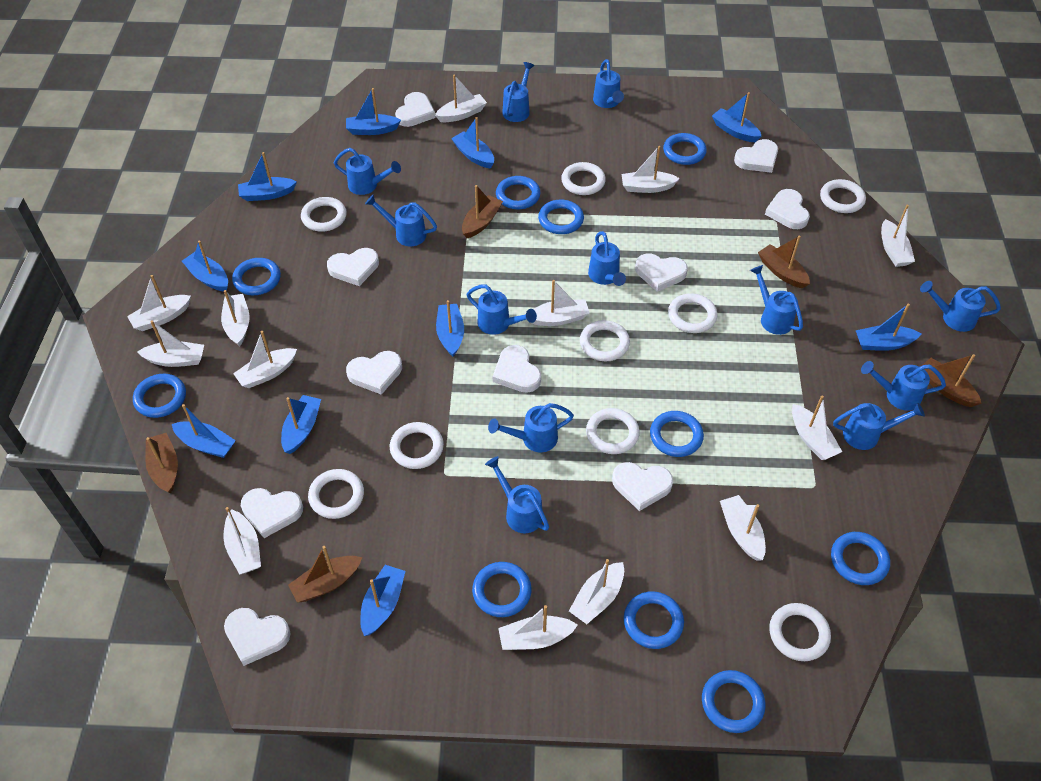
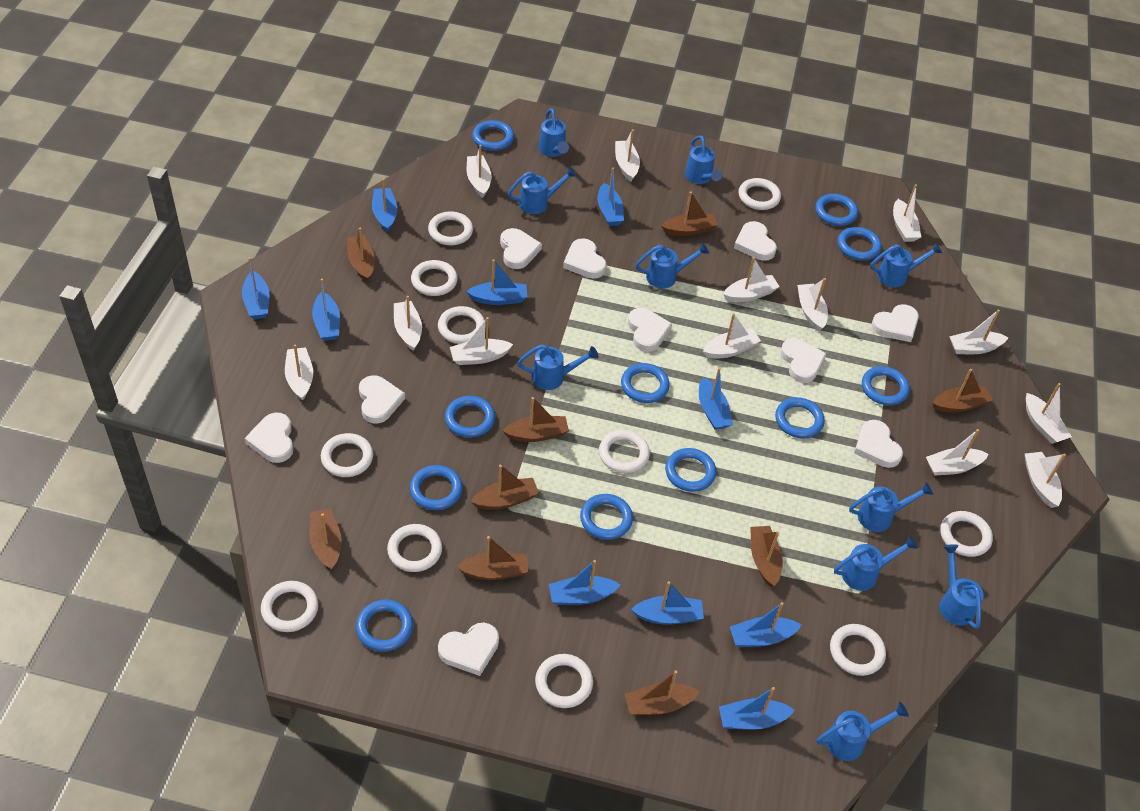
blue ring: 10 -> 11
blue watering can: 12 -> 10
brown boat: 5 -> 9
white ring: 9 -> 11

